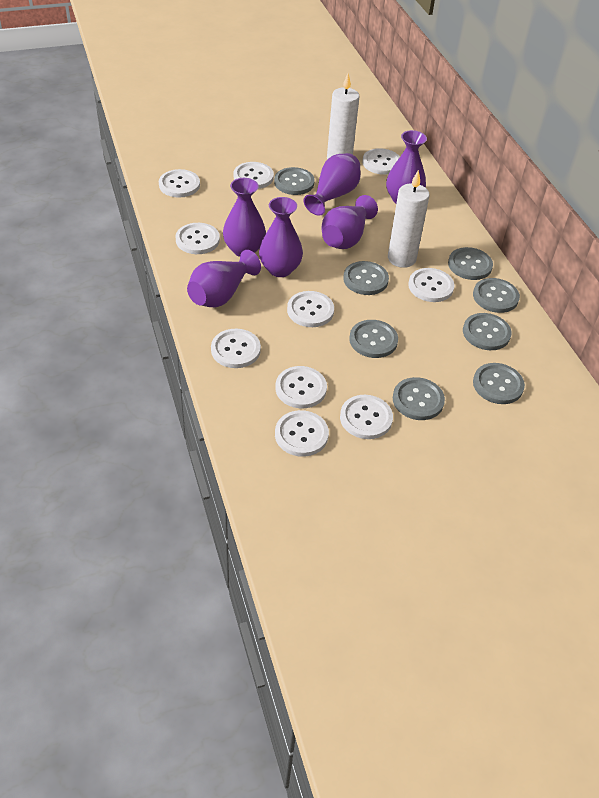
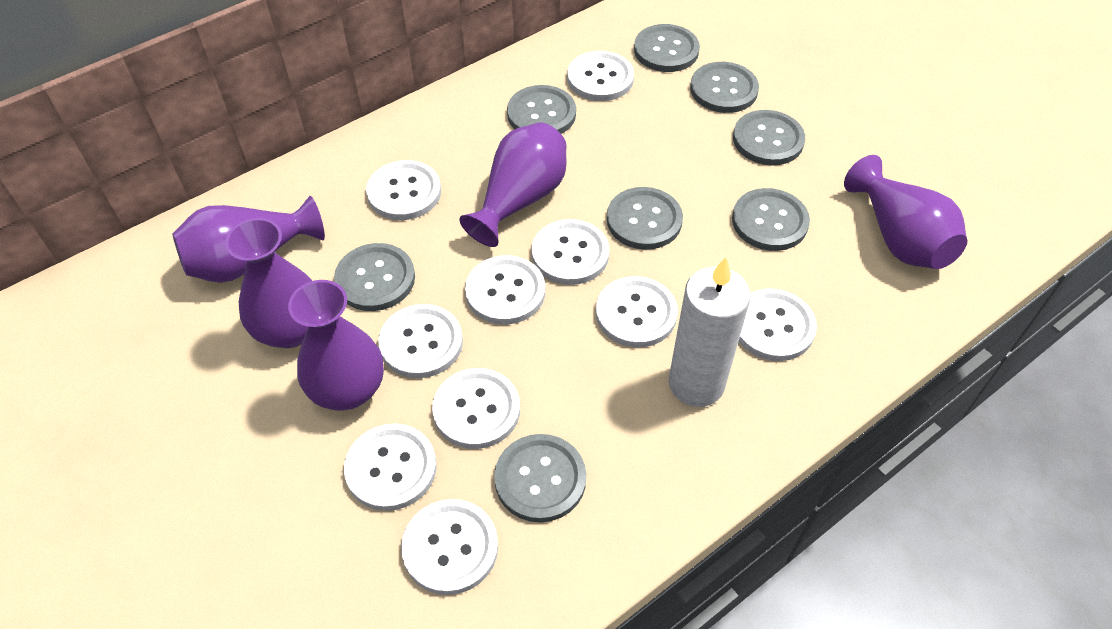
purple vase: 6 -> 5
white candle: 2 -> 1

